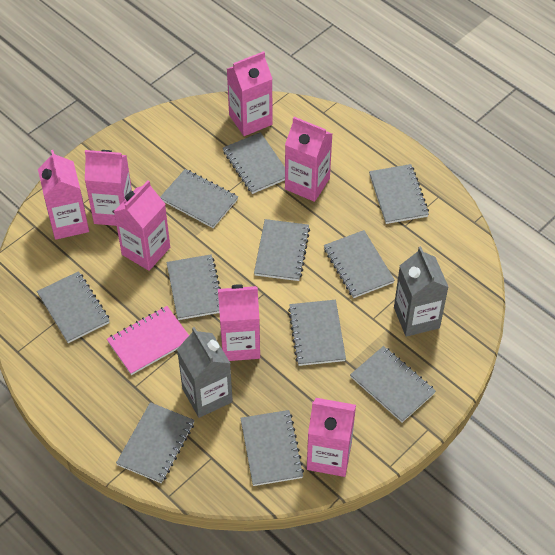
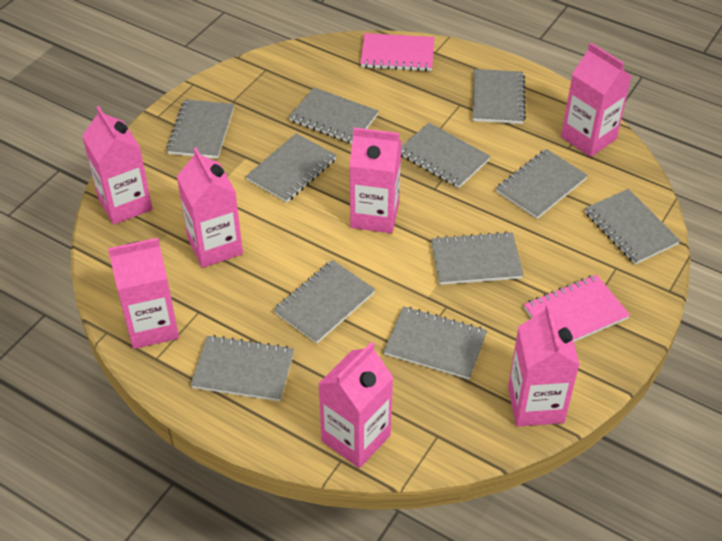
grey carton: 2 -> 0
pink notebook: 1 -> 2

